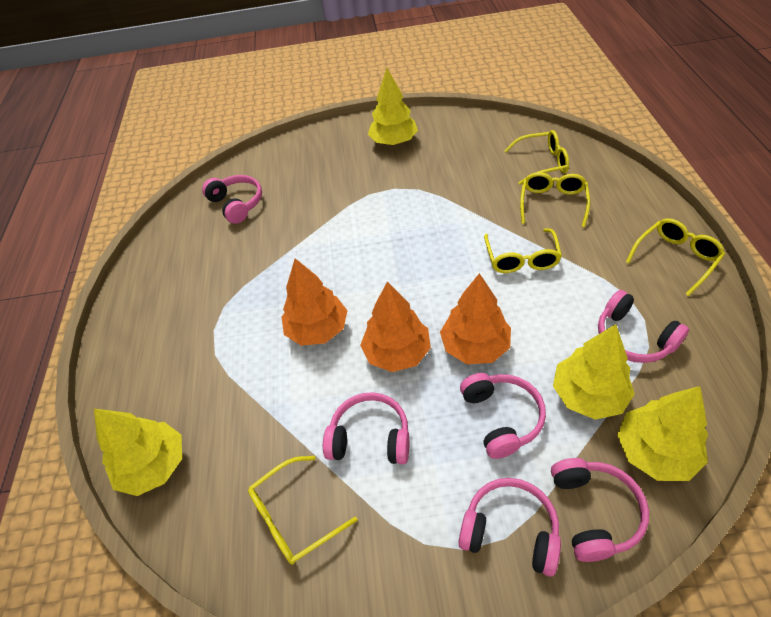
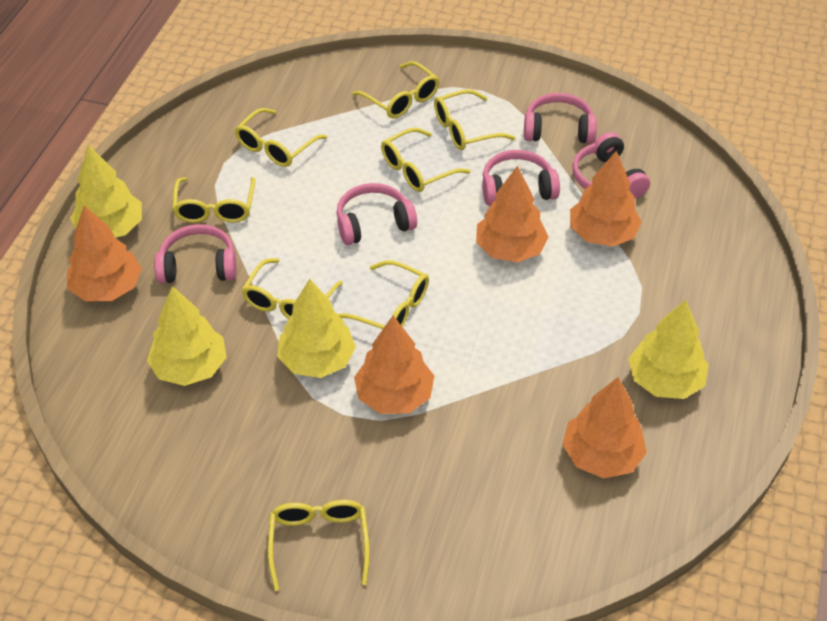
orange tree: 3 -> 5
pink headphones: 6 -> 5
yellow glasses: 5 -> 8

